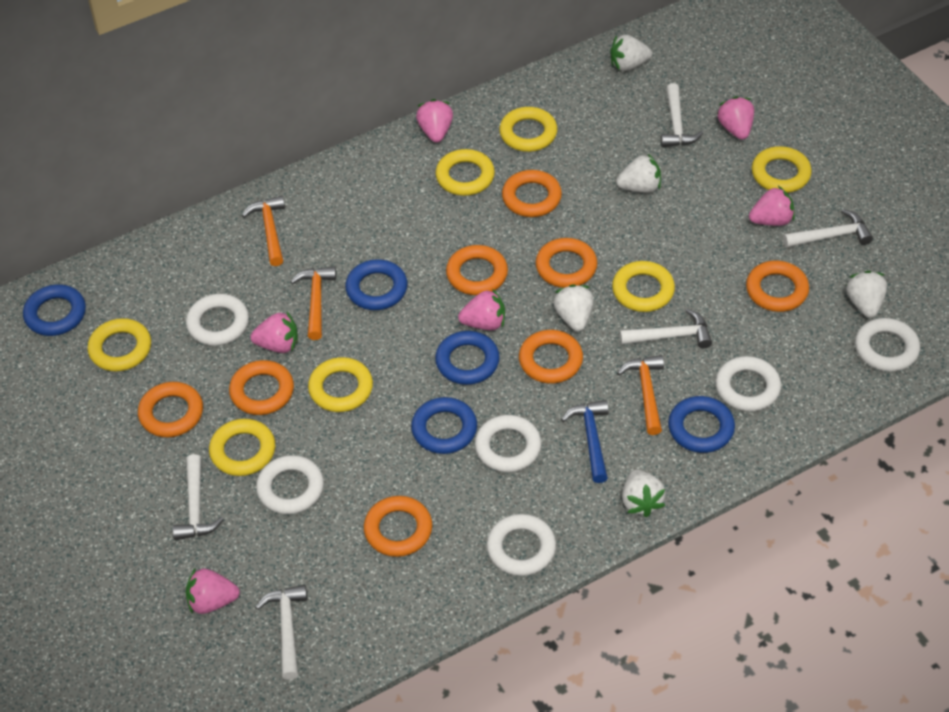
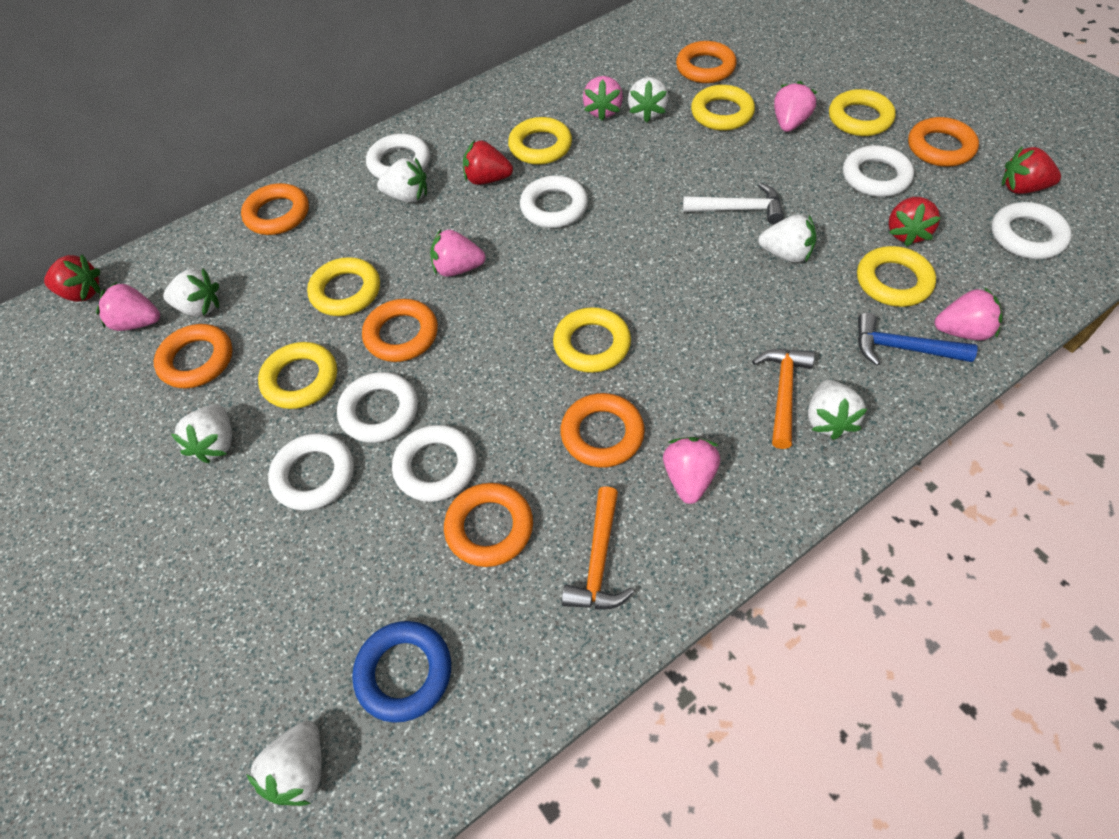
blue ring: 5 -> 1
orange hammer: 3 -> 2
orange ring: 8 -> 7
red strawberry: 0 -> 4
white hammer: 5 -> 1
white ring: 6 -> 7
white strawberry: 5 -> 7

